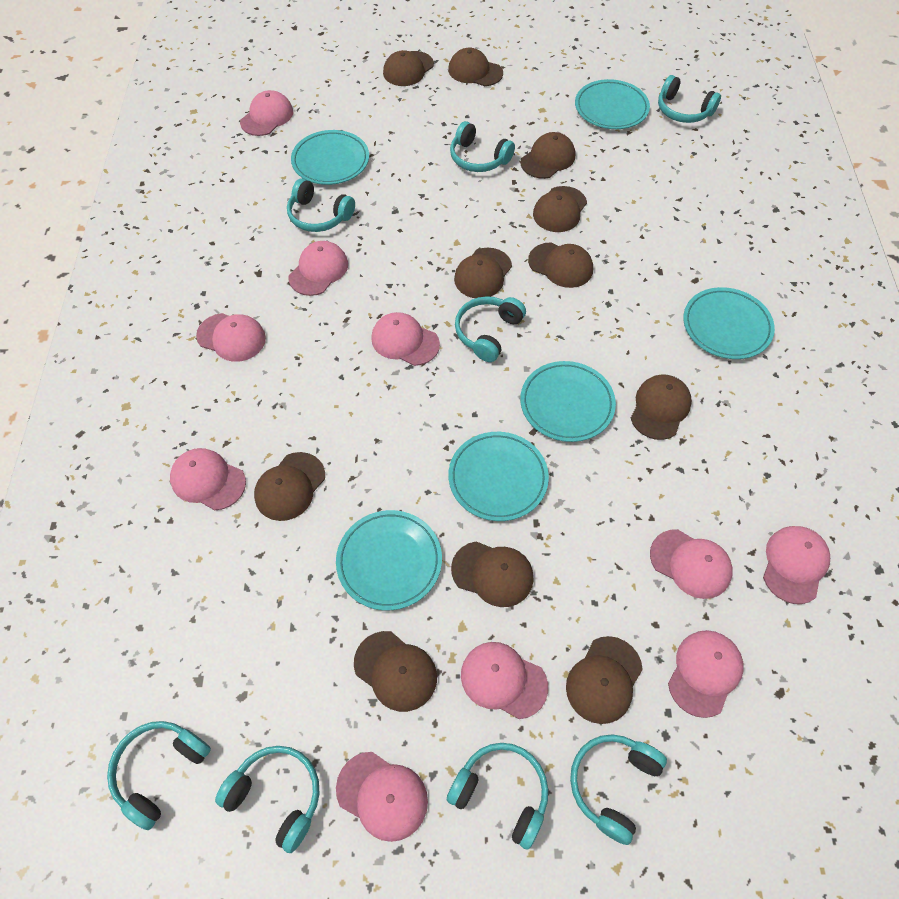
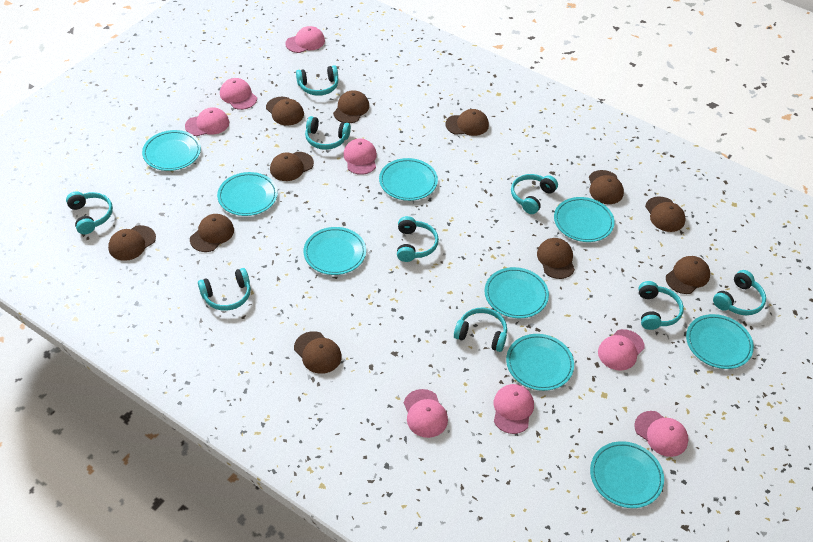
pink cap: 10 -> 8
turquoise headphones: 8 -> 9
turquoise plate: 6 -> 9

